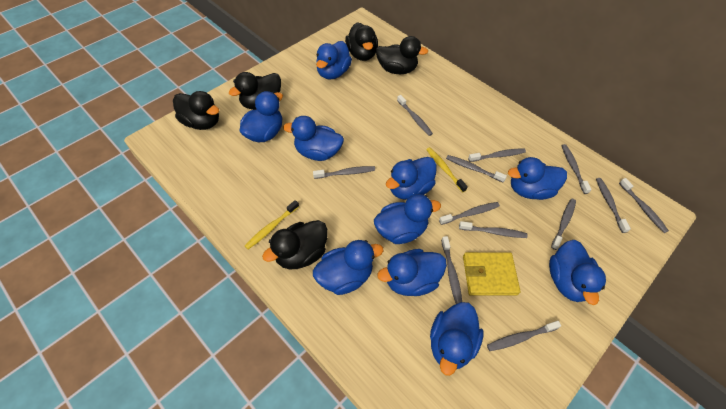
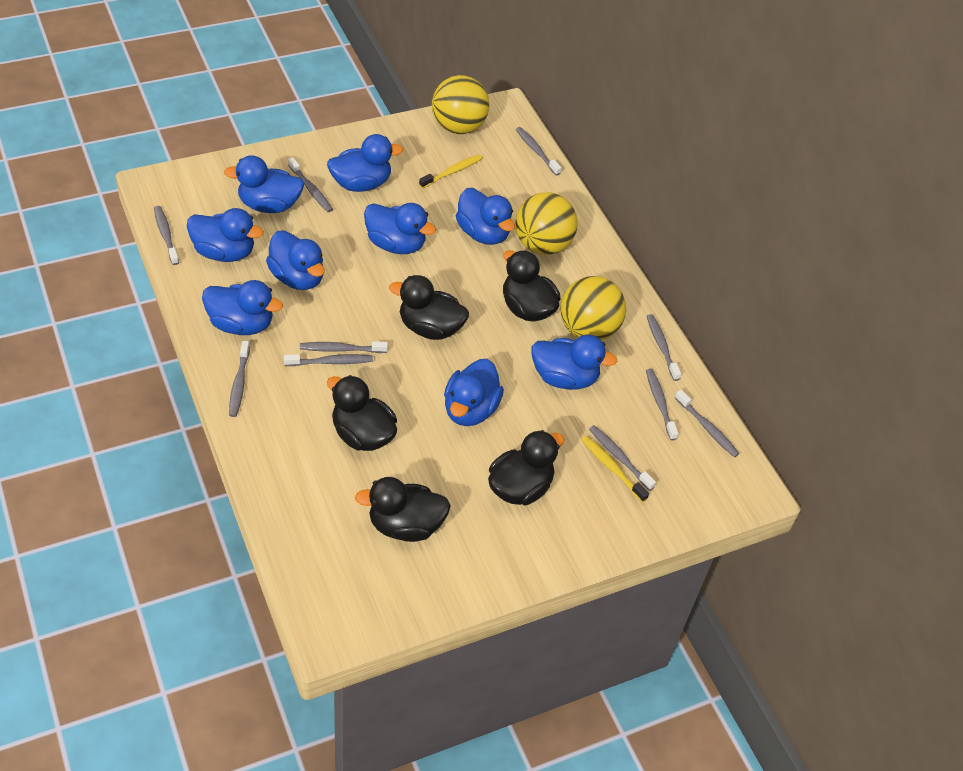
blue duck: 10 -> 9
grey toothbrush: 12 -> 10
yellow ball: 0 -> 3
yellow wallet: 1 -> 0

